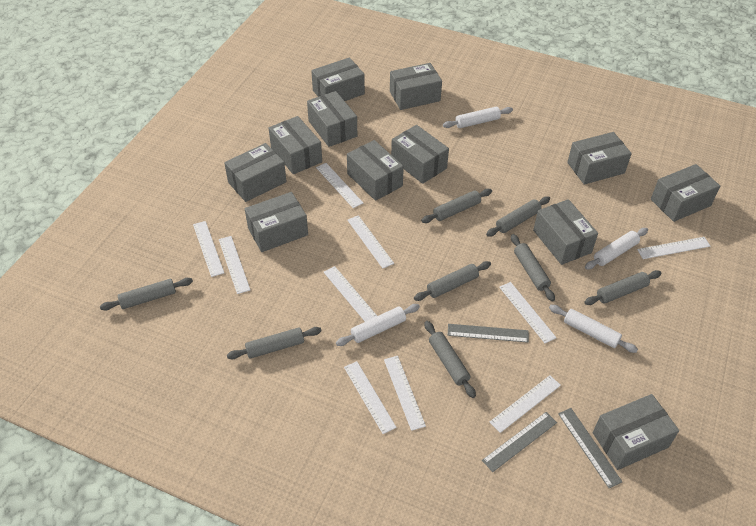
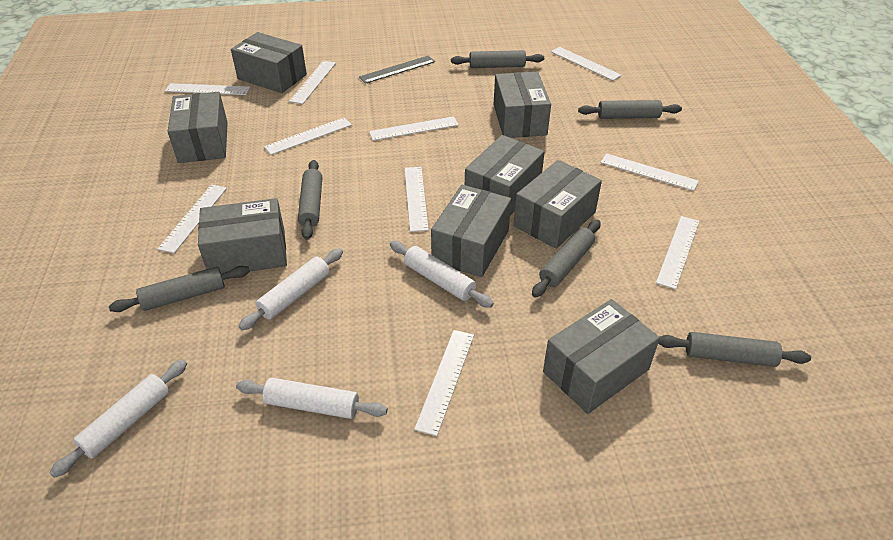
grey box: 12 -> 8
grey rolling pin: 8 -> 6
grey ruler: 3 -> 1

